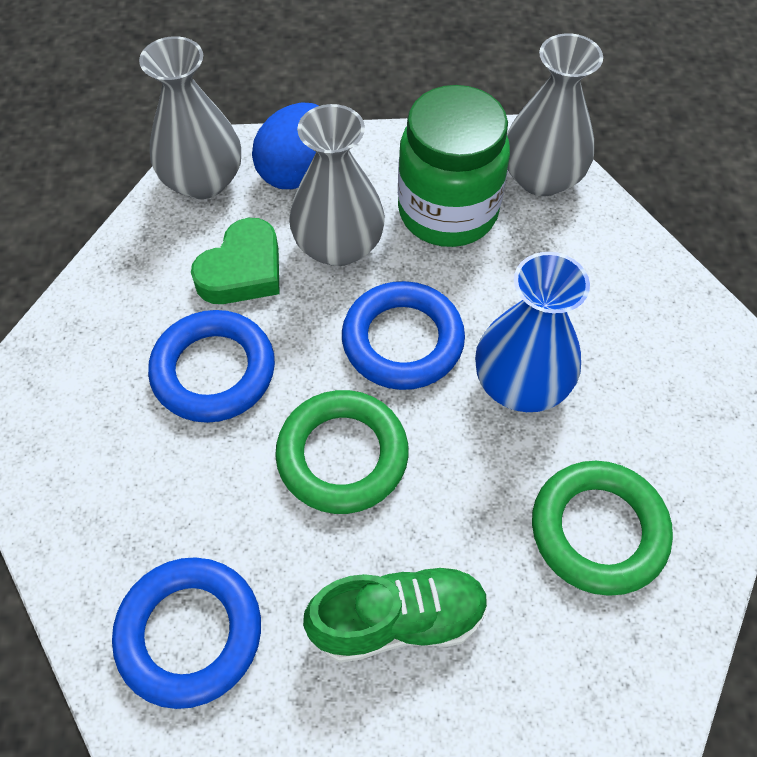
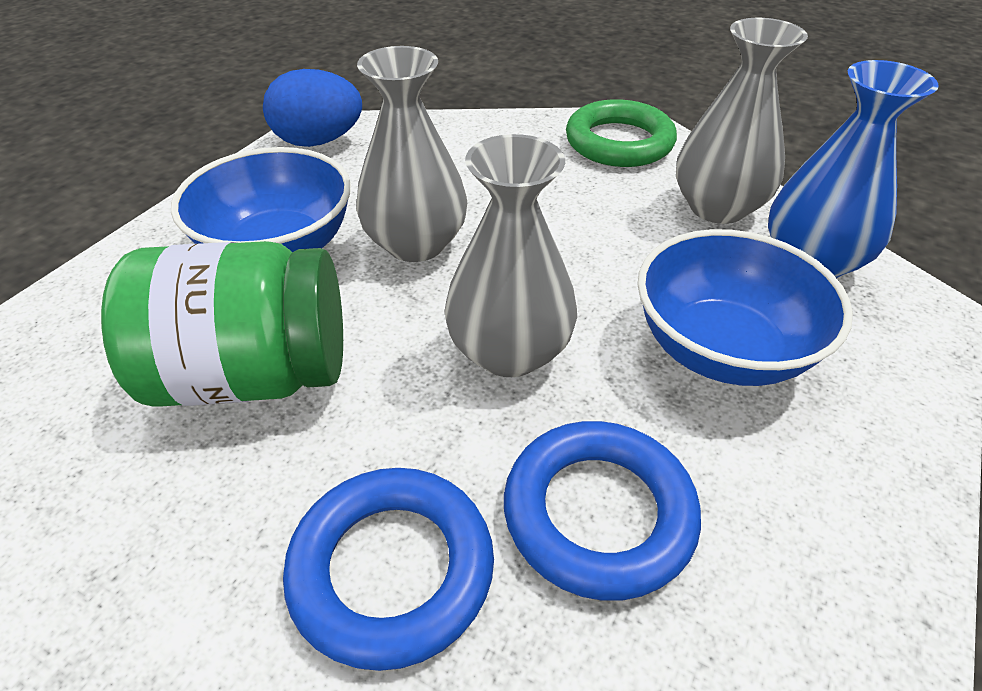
blue bowl: 0 -> 2
blue ring: 3 -> 2
green heart: 1 -> 0
green ring: 2 -> 1
green shoe: 1 -> 0

